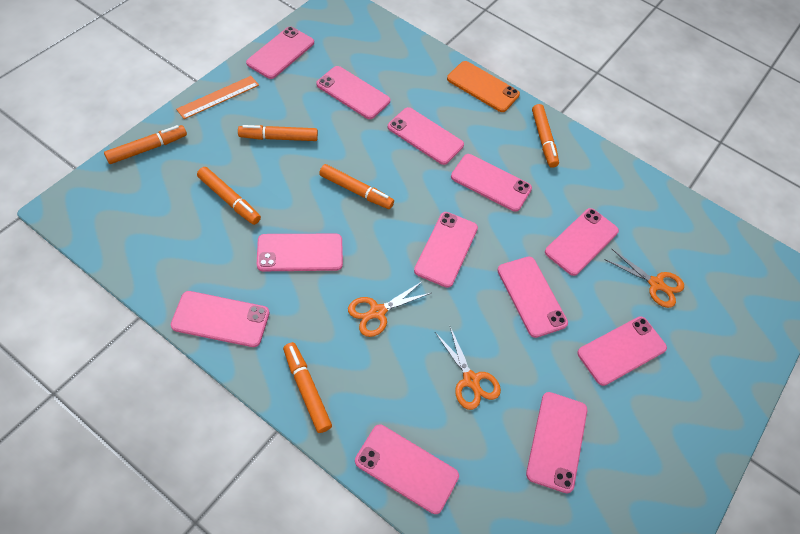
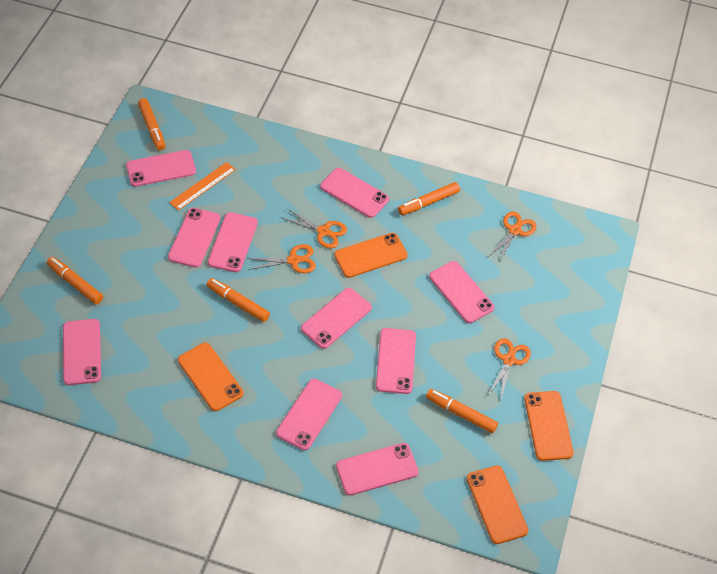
orange marker: 6 -> 5
orange phone: 1 -> 4
orange scissors: 3 -> 4
pink phone: 12 -> 10

